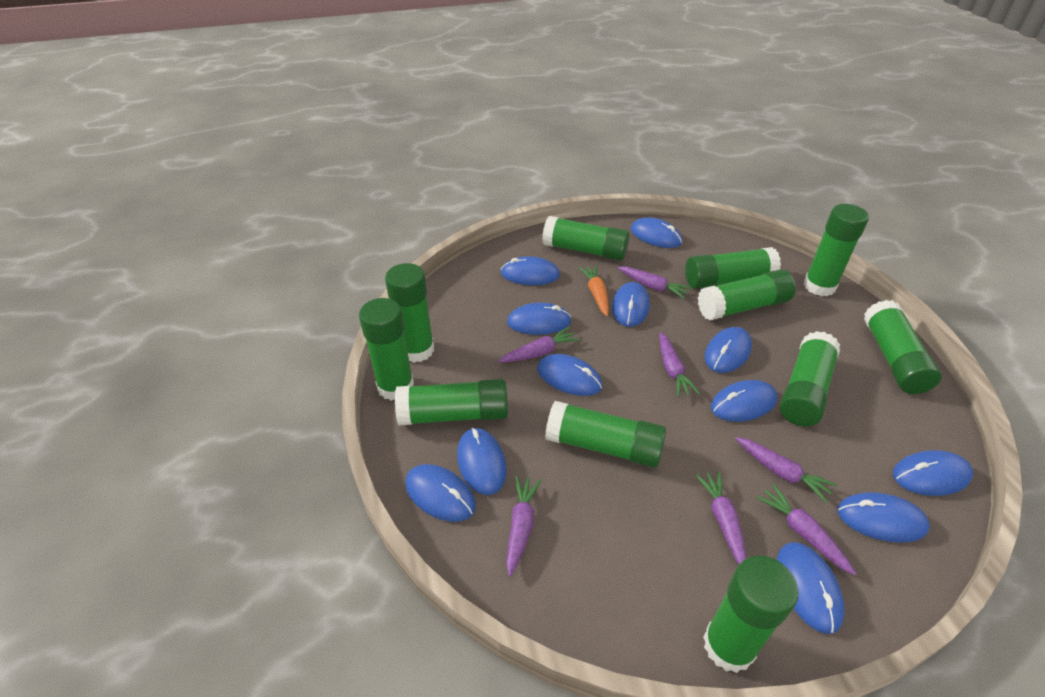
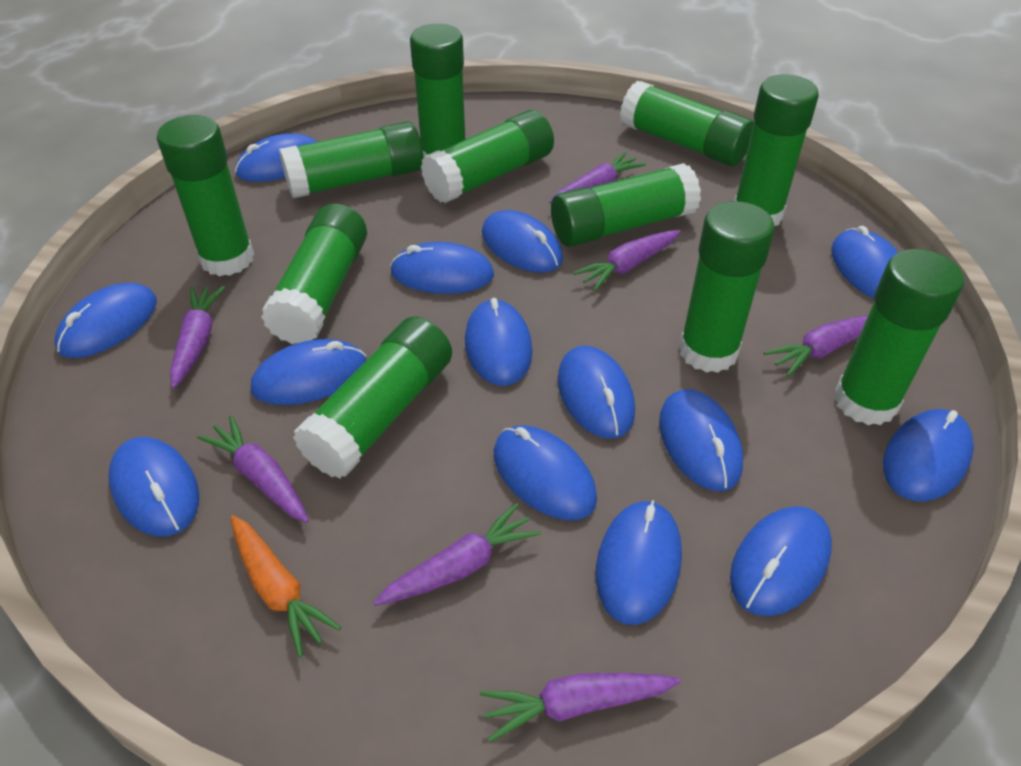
blue mouse: 12 -> 14

